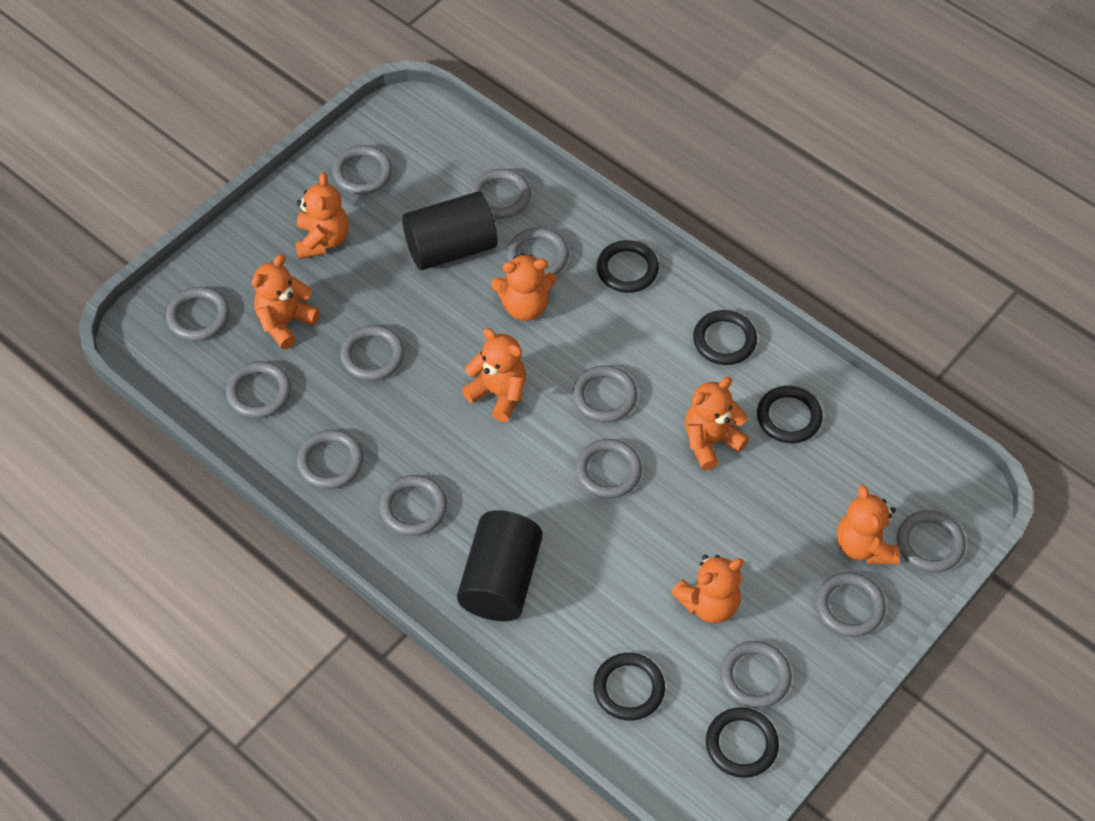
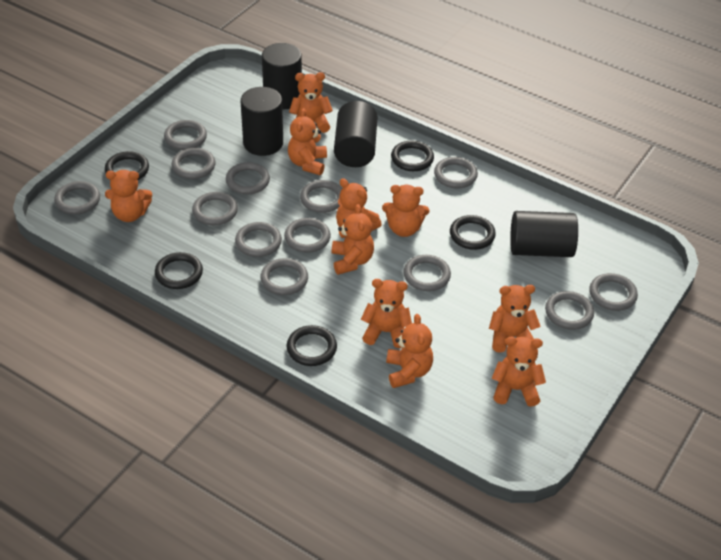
black cylinder: 2 -> 4
orange teddy bear: 7 -> 10

